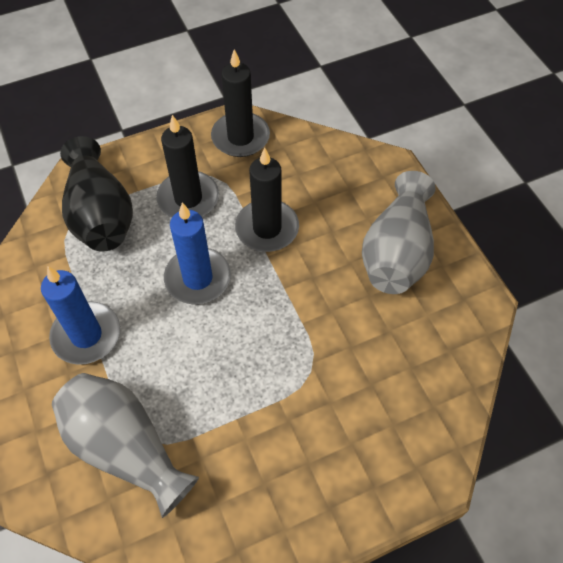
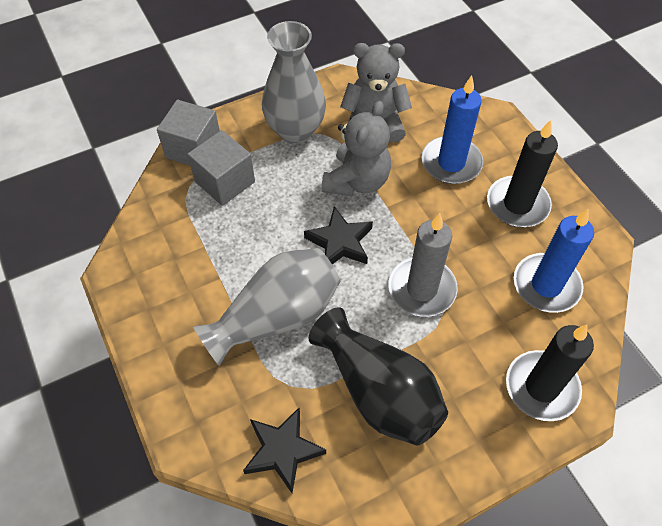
black candle: 3 -> 2
black star: 0 -> 2
grey candle: 0 -> 1
grey cube: 0 -> 2
grey teddy bear: 0 -> 2

